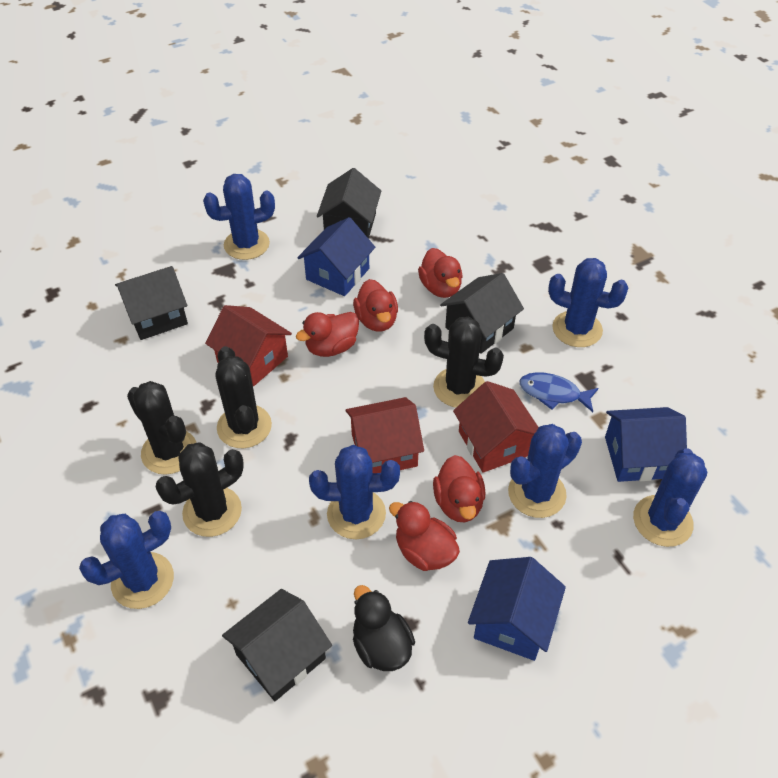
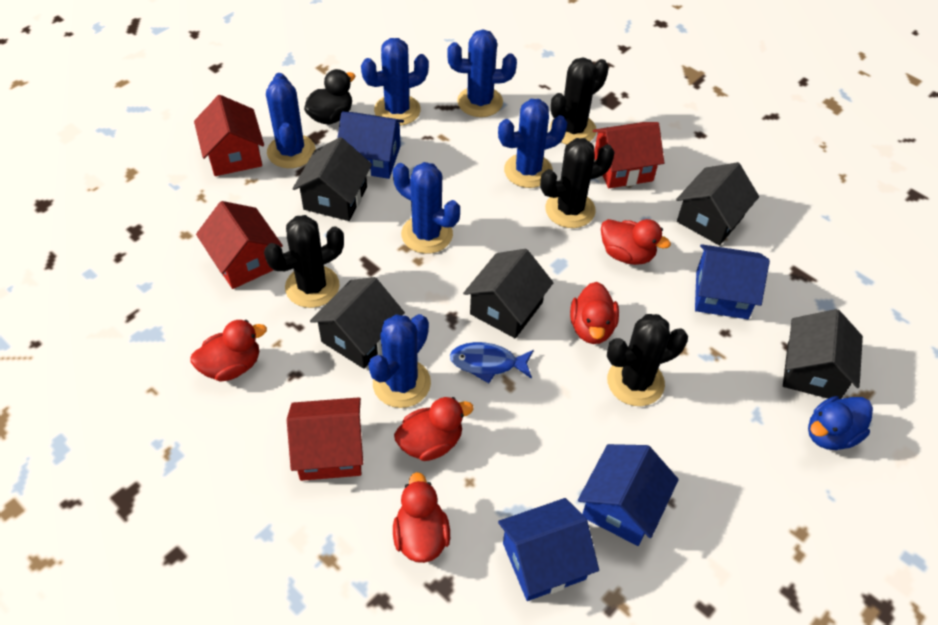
black house: 4 -> 5
blue duck: 0 -> 1
blue house: 3 -> 4
red house: 3 -> 4

